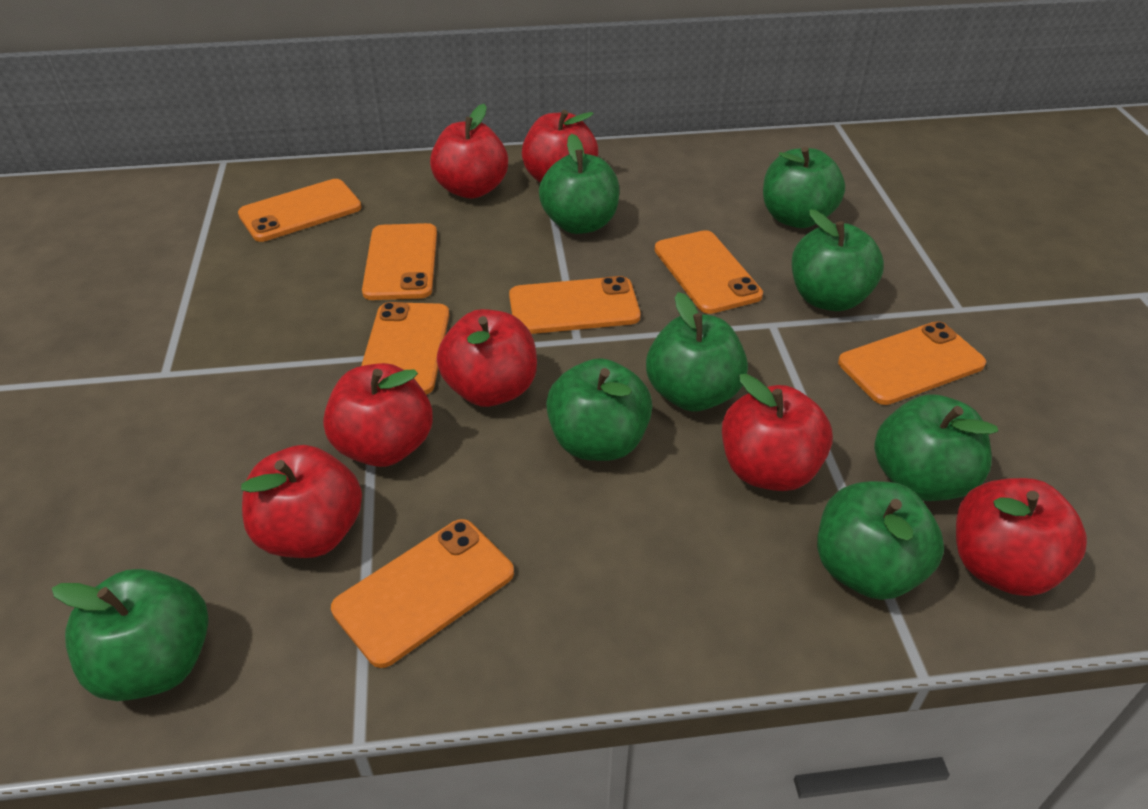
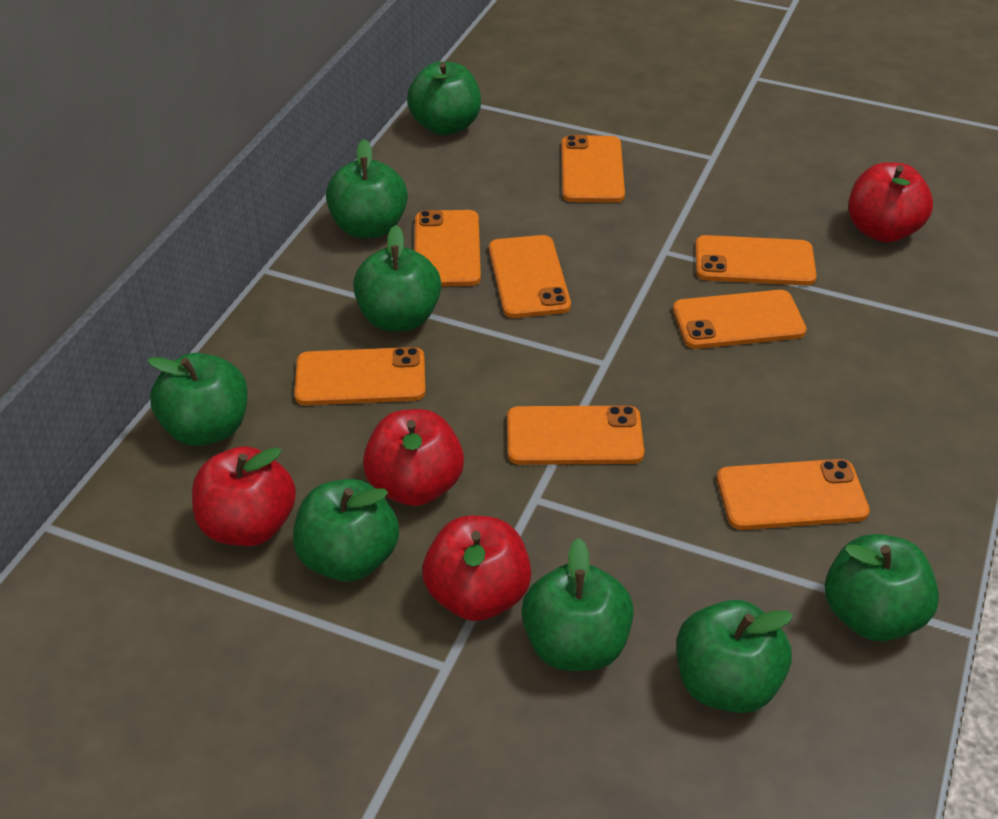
orange phone: 7 -> 8
red apple: 7 -> 4

